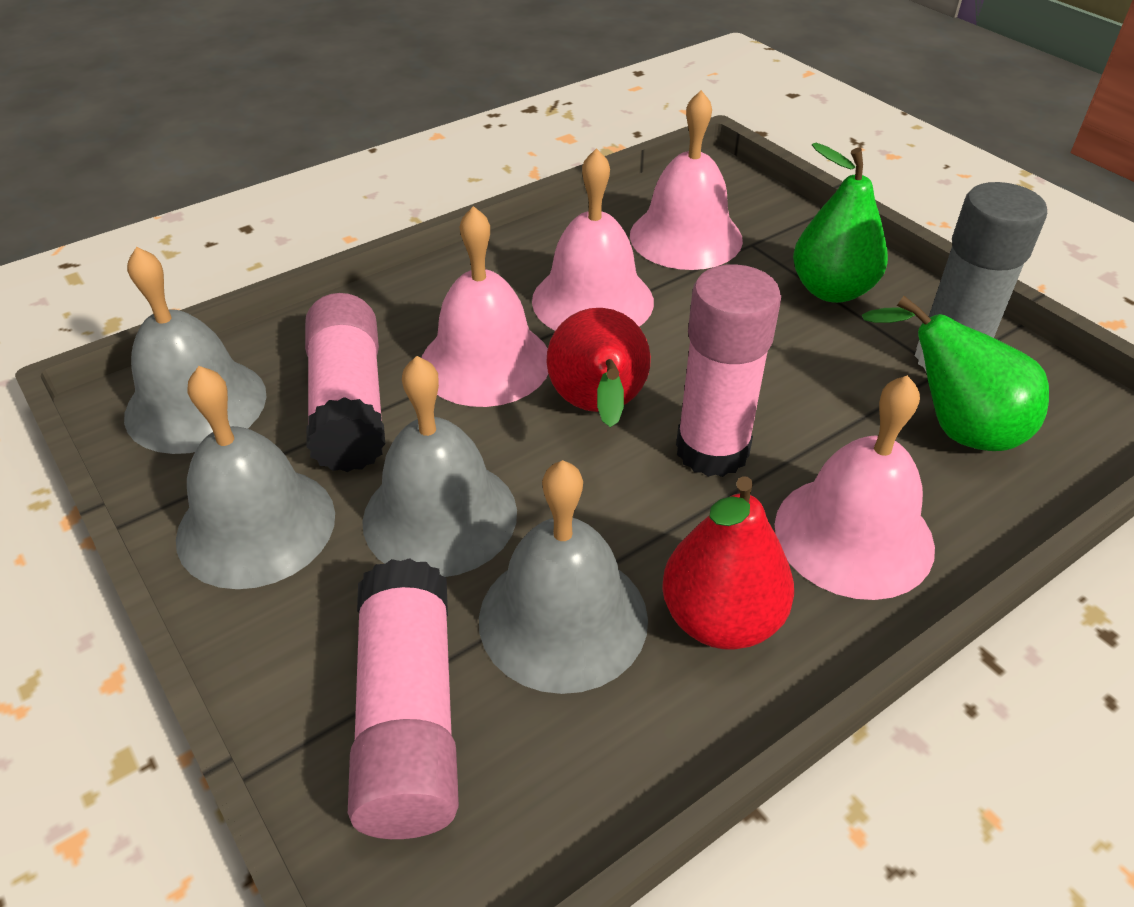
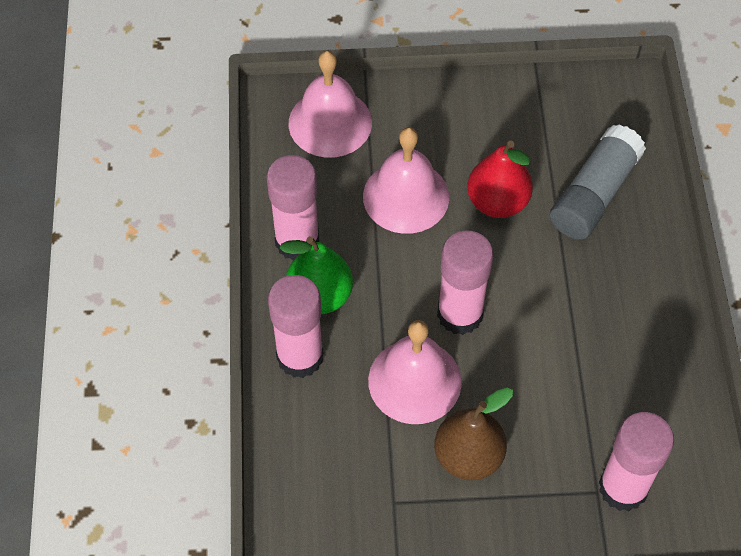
brown pear: 0 -> 1
green pear: 2 -> 1
grey bell: 4 -> 0
pink bell: 4 -> 3
pink glue stick: 3 -> 4
red pear: 2 -> 1

